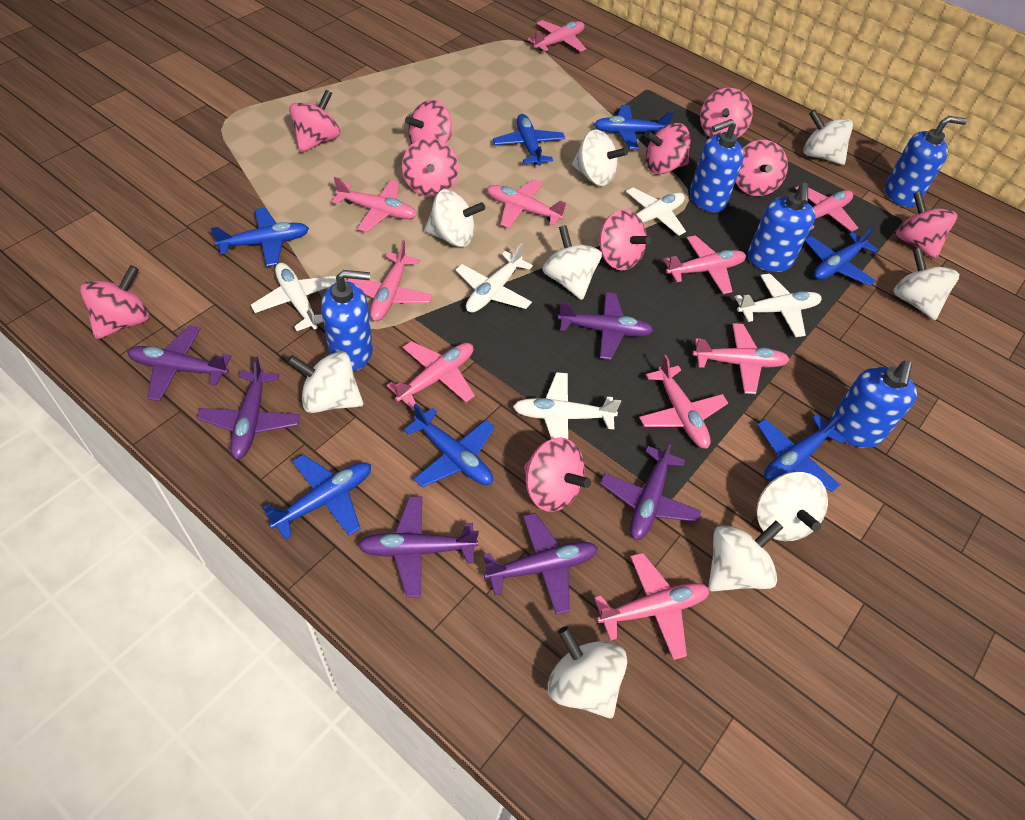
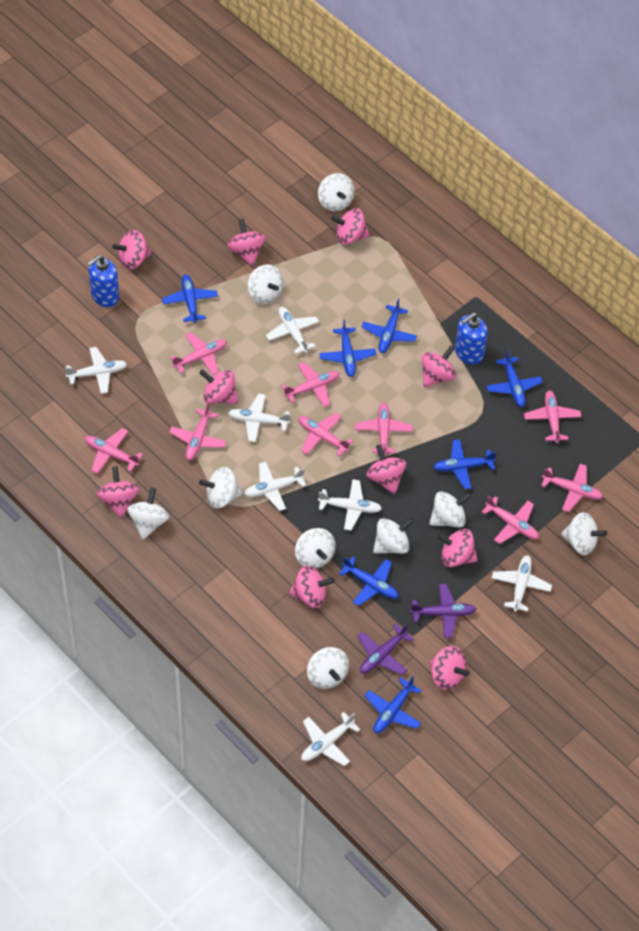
blue soap dispenser: 5 -> 2
pink plane: 10 -> 9
purple plane: 6 -> 2
white plane: 5 -> 7

